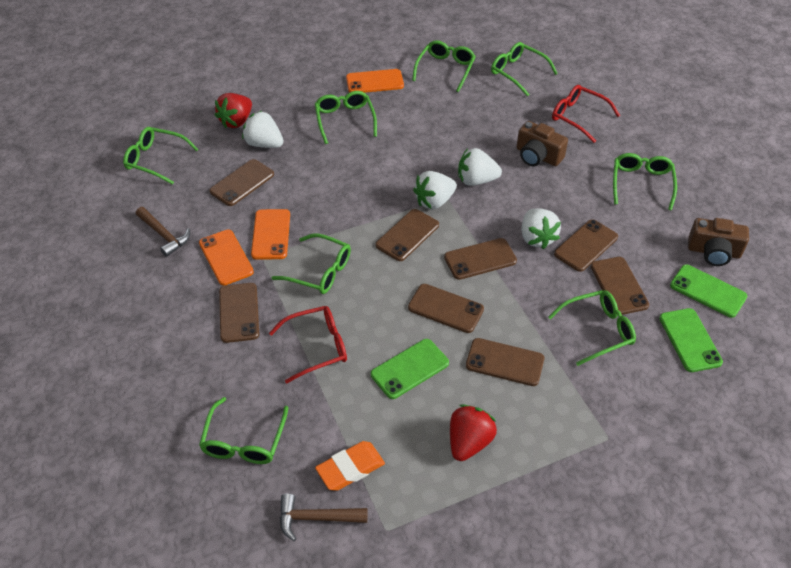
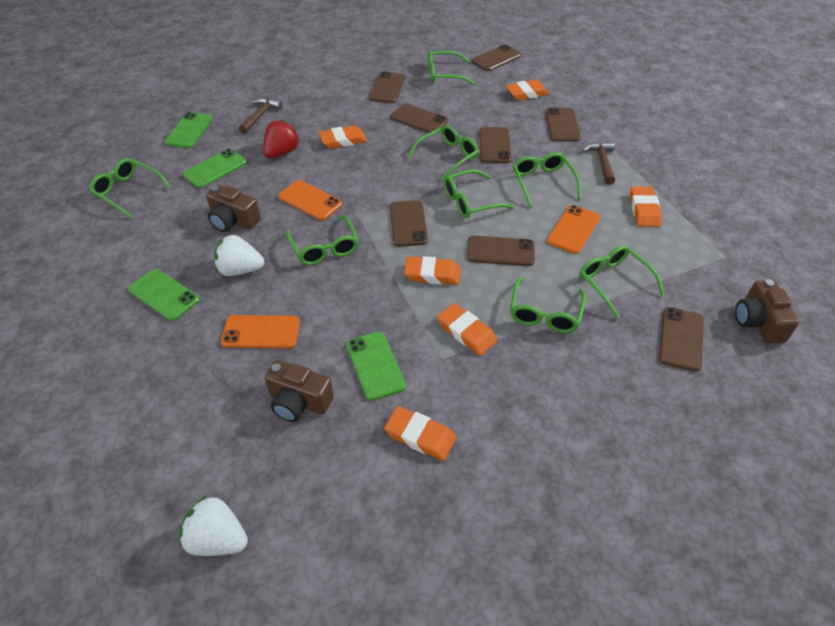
brown camera: 2 -> 3
green phone: 3 -> 4
orange eraser: 1 -> 6
red glasses: 2 -> 0
red strawberry: 2 -> 1
white strawberry: 4 -> 2

